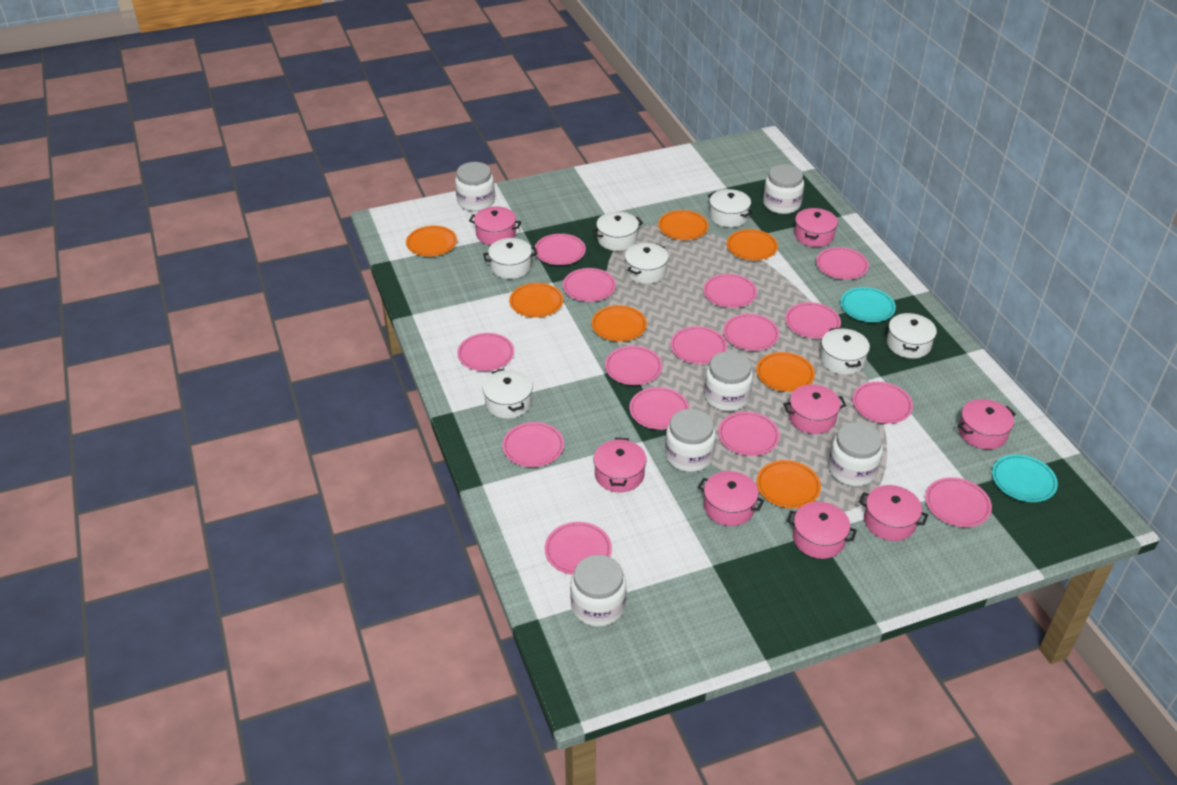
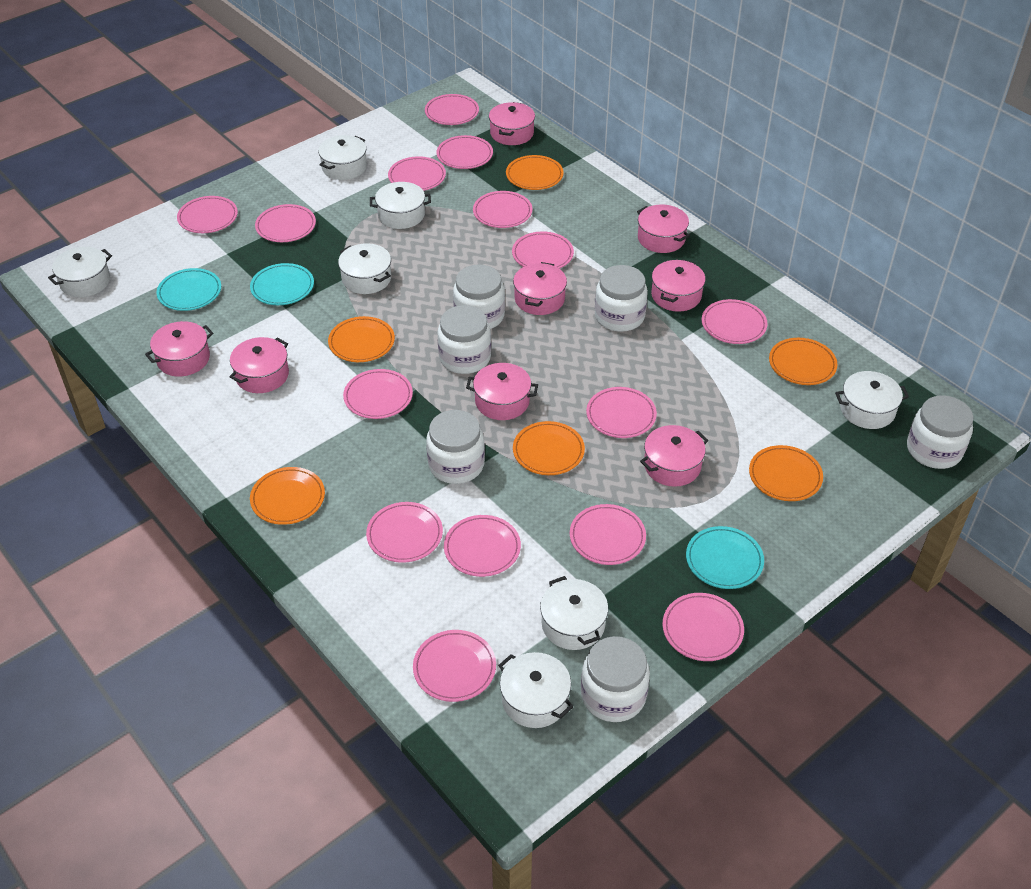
orange plate: 7 -> 6
turquoise plate: 2 -> 3

